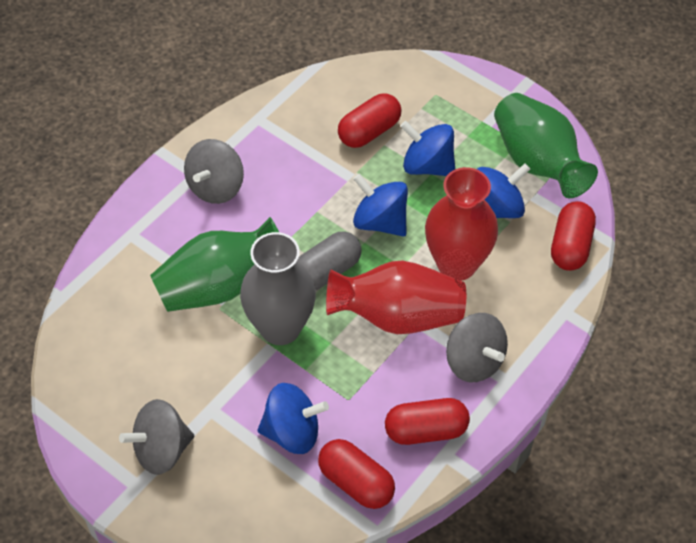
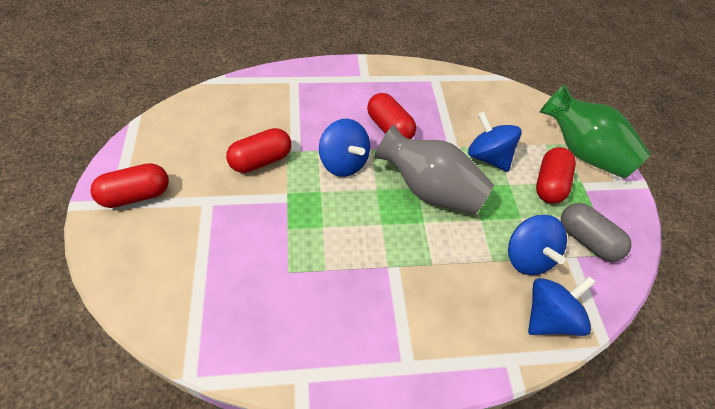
green vase: 2 -> 1
grey spinning top: 3 -> 0
red vase: 2 -> 0

